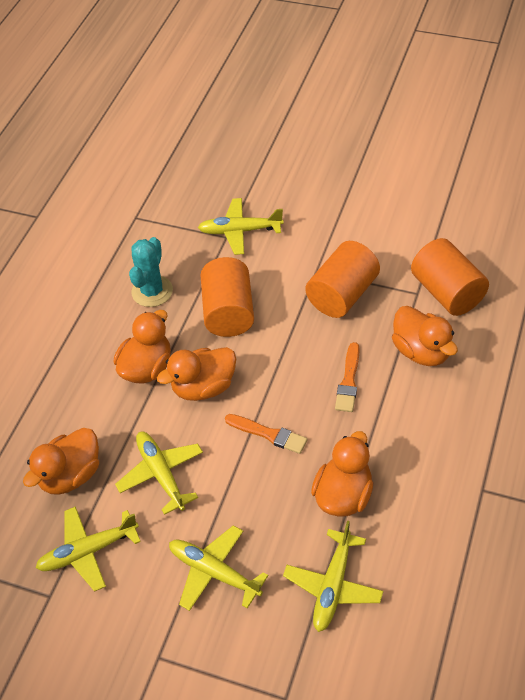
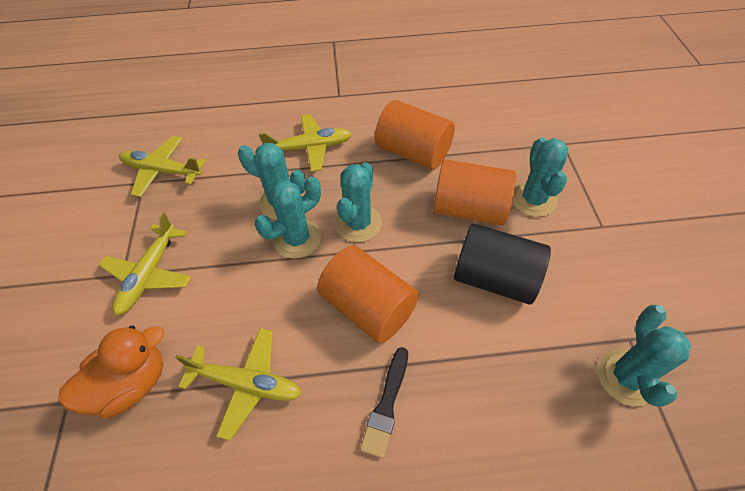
black brush: 0 -> 1
black cylinder: 0 -> 1
orange brush: 2 -> 0
orange duck: 5 -> 1
turquoise cactus: 1 -> 5
yellow plane: 5 -> 4

